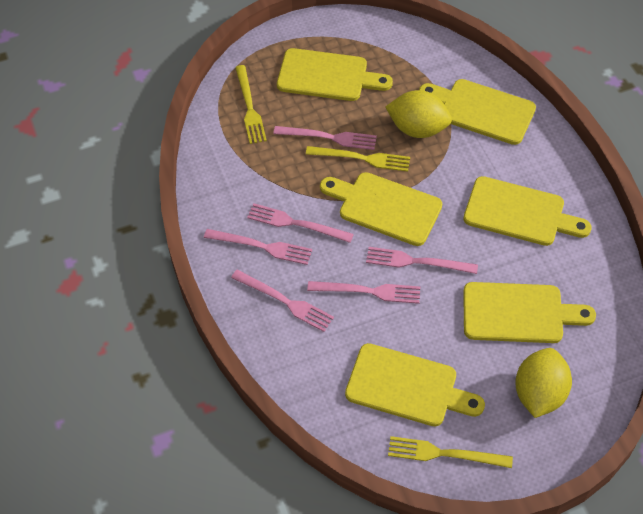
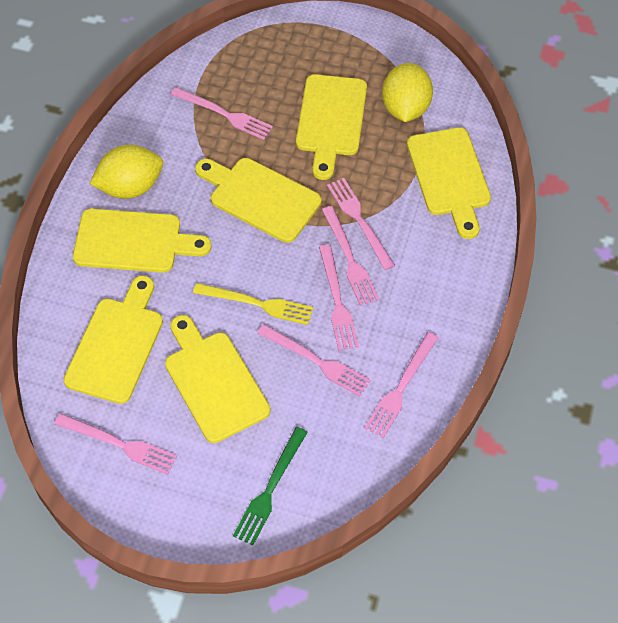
green fork: 0 -> 1
pink fork: 6 -> 7
yellow fork: 3 -> 1

